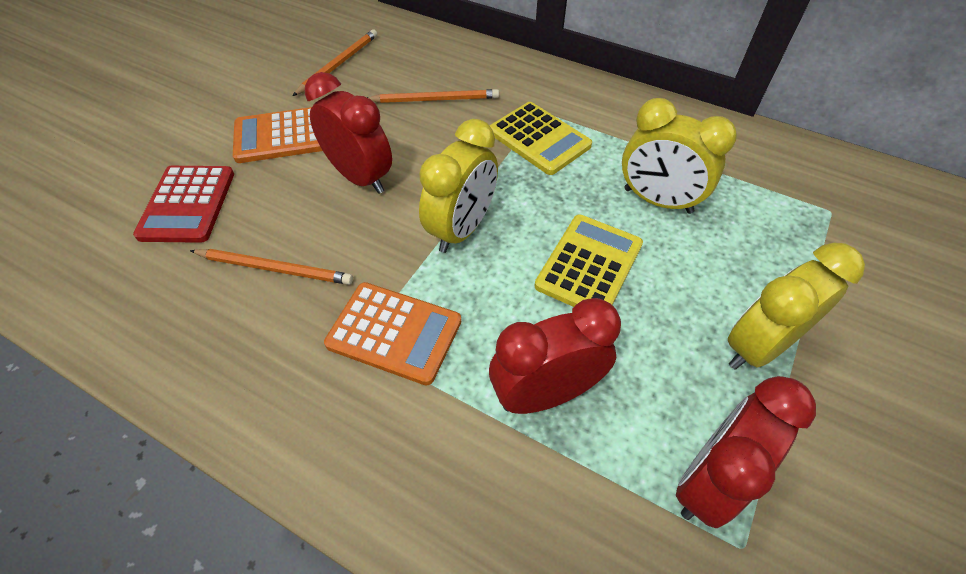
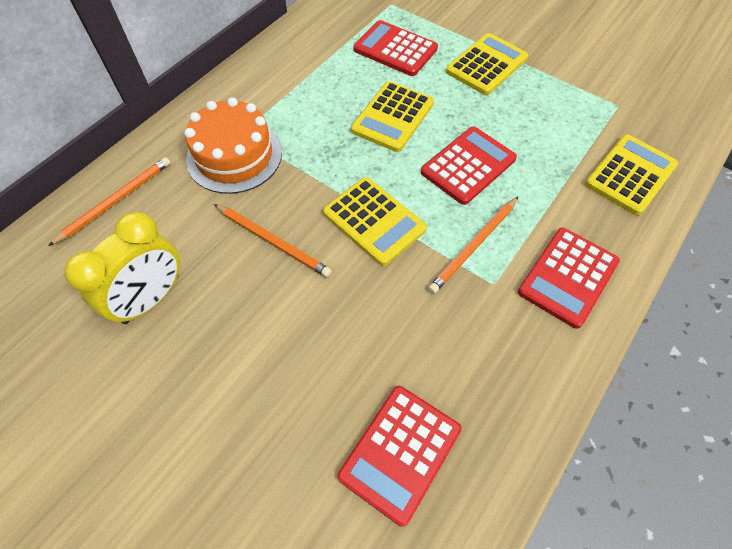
orange cake: 0 -> 1
orange calculator: 2 -> 0
red calculator: 1 -> 4
red clock: 3 -> 0
yellow calculator: 2 -> 4
yellow clock: 3 -> 1

